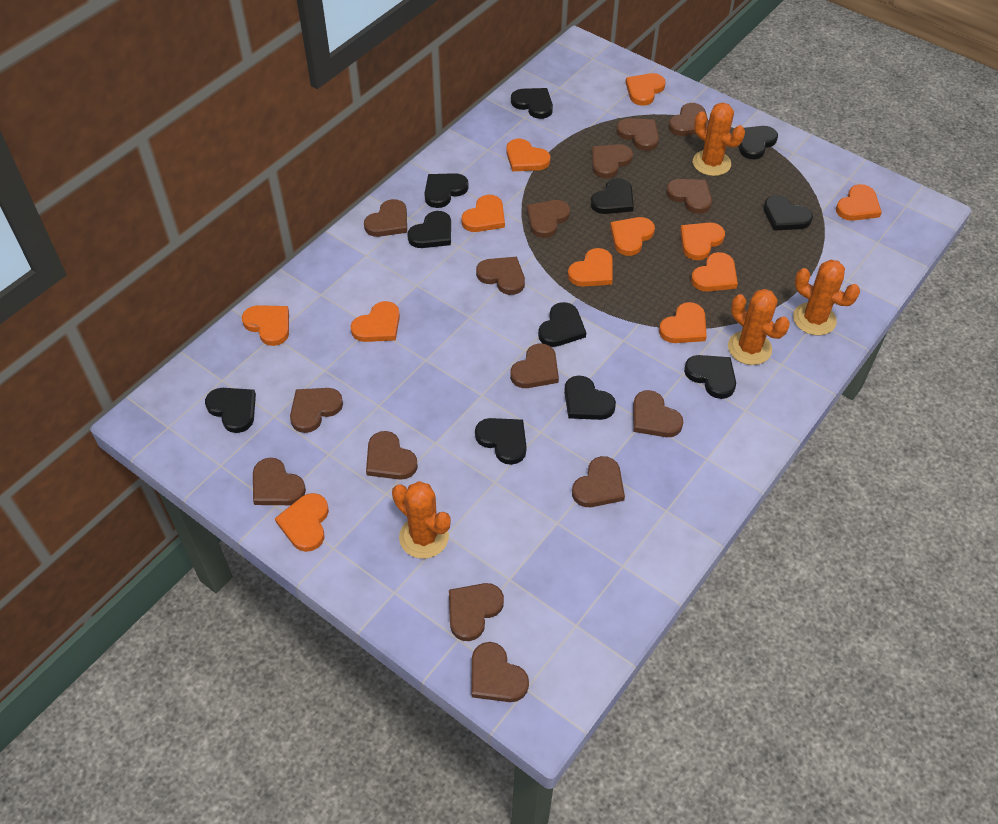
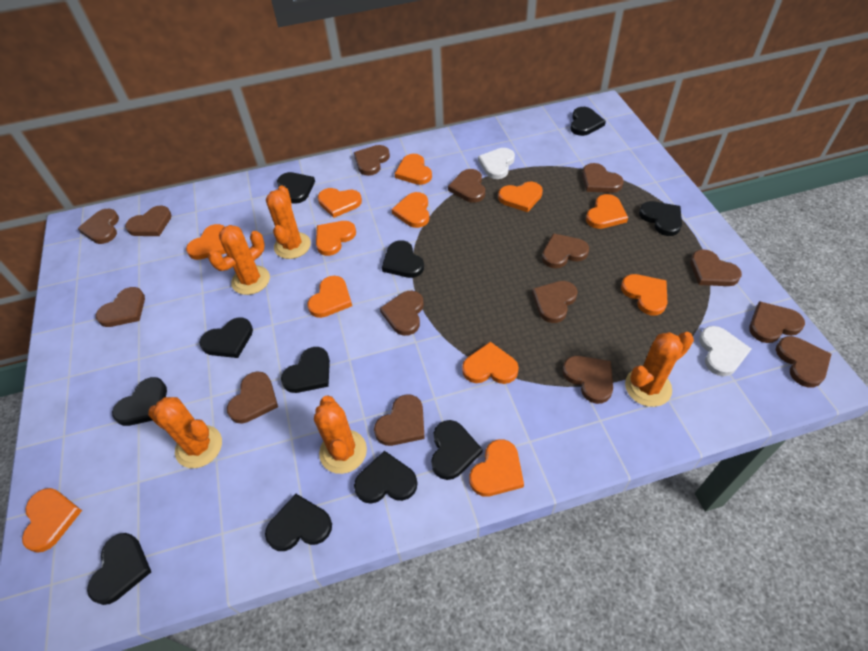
orange cactus: 4 -> 5
white heart: 0 -> 2

